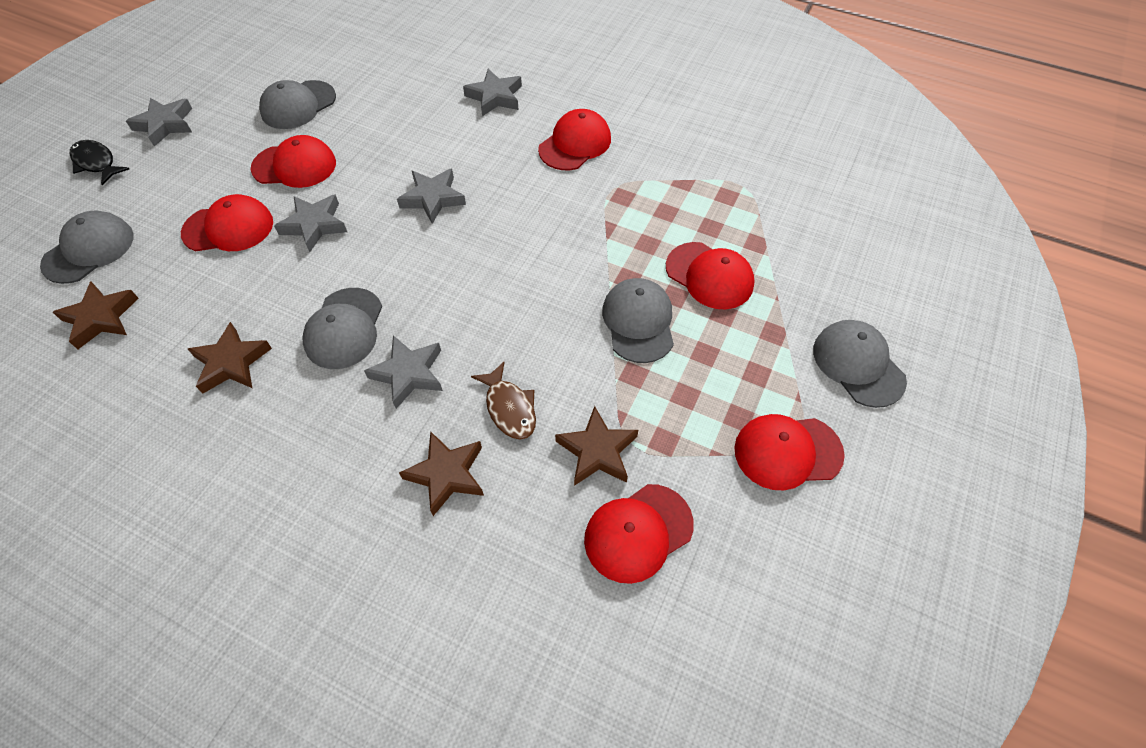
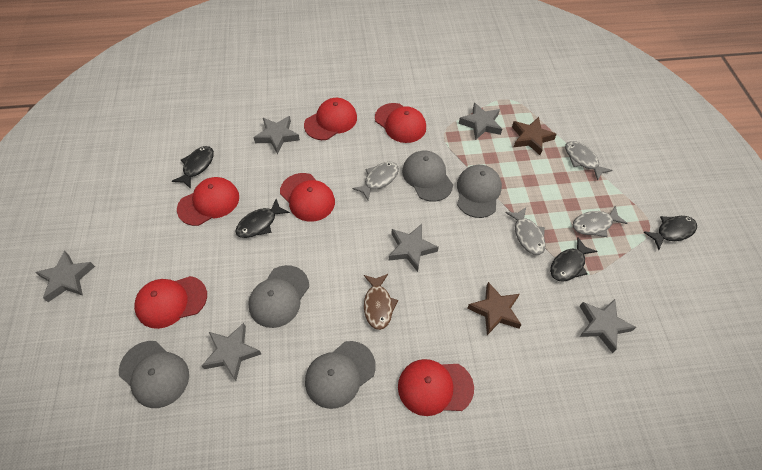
black fish: 1 -> 4
brown star: 4 -> 2
grey fish: 0 -> 4
grey star: 5 -> 6

